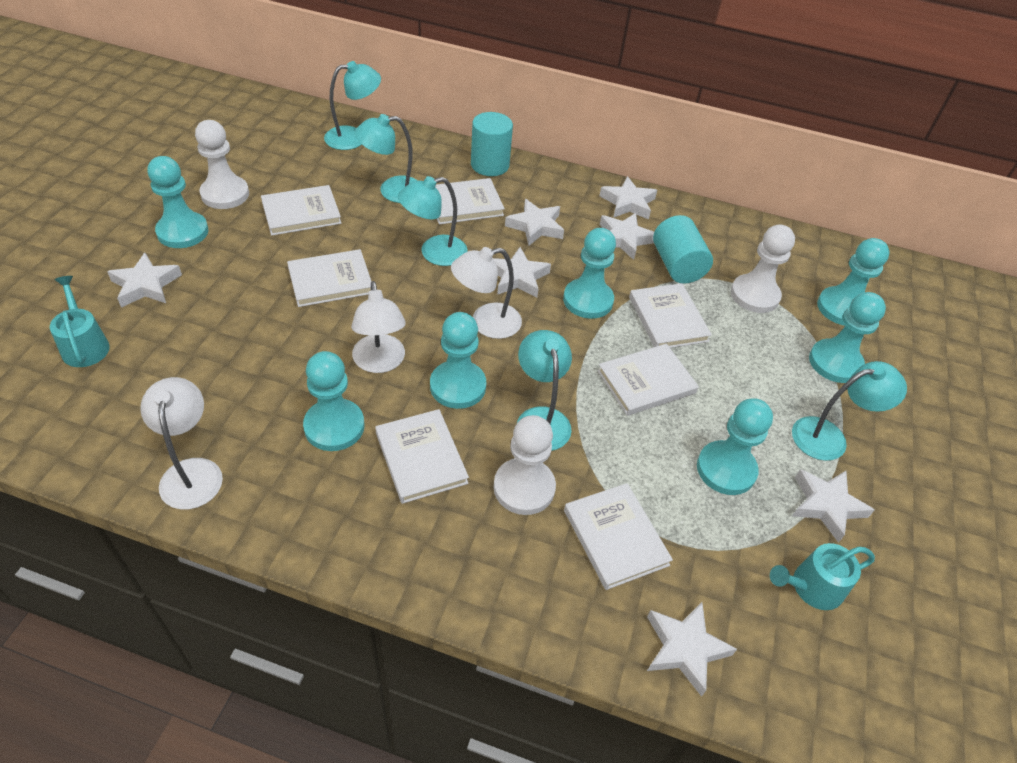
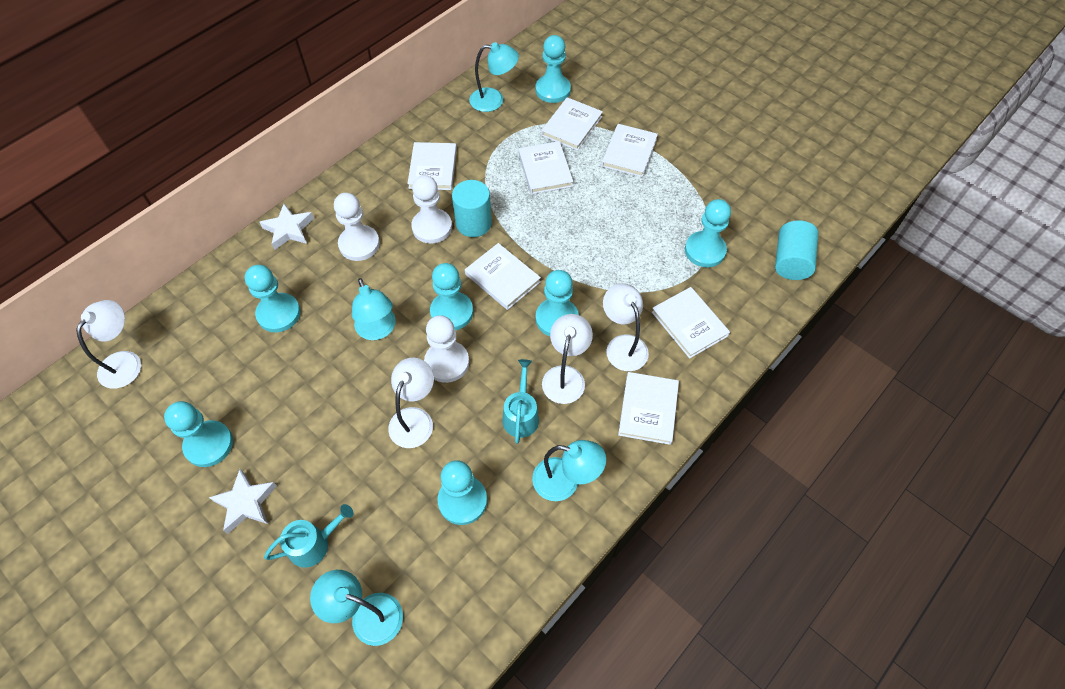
turquoise lamp: 5 -> 4
white lamp: 3 -> 4
white star: 7 -> 2

